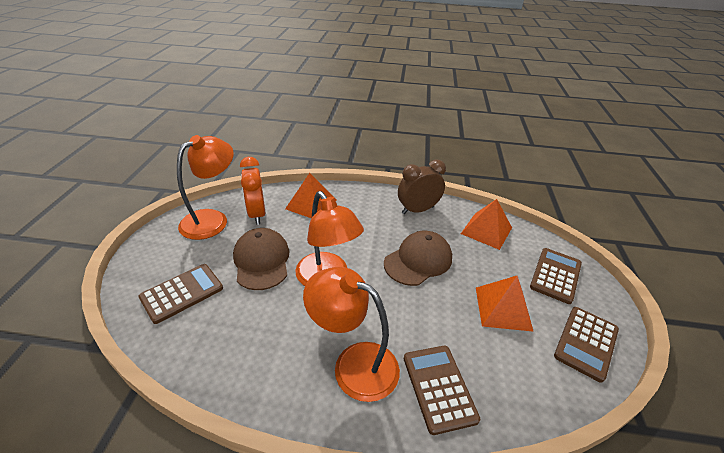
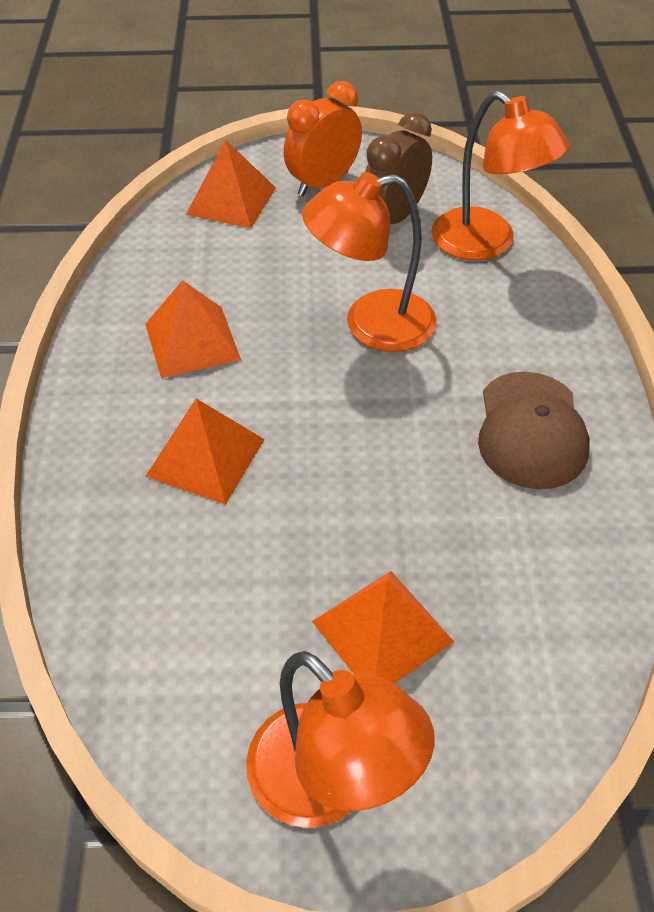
brown calculator: 4 -> 0
brown cap: 2 -> 1
orange pyramid: 3 -> 4

